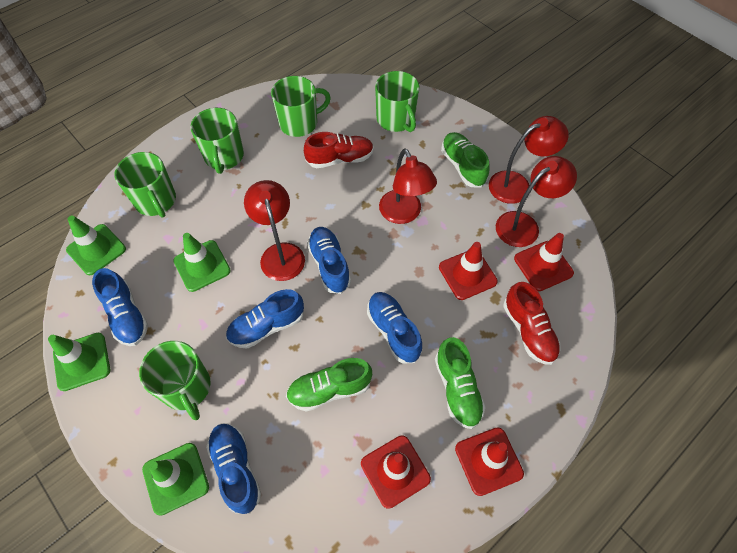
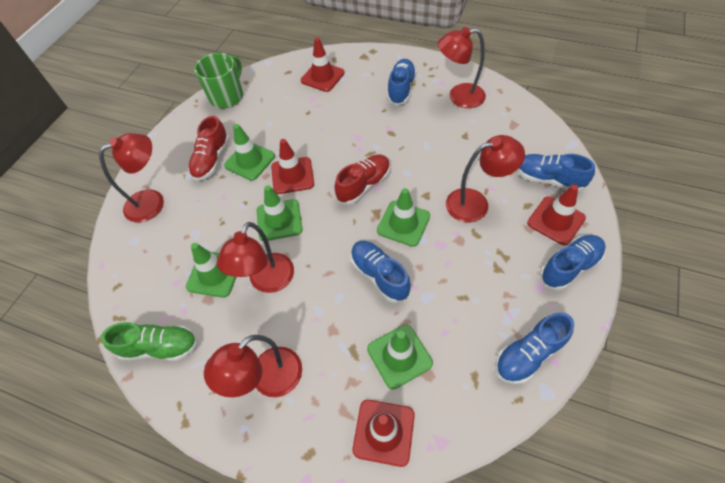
green mug: 5 -> 1
green shoe: 3 -> 1
green traffic cone: 4 -> 5
red lamp: 4 -> 5

